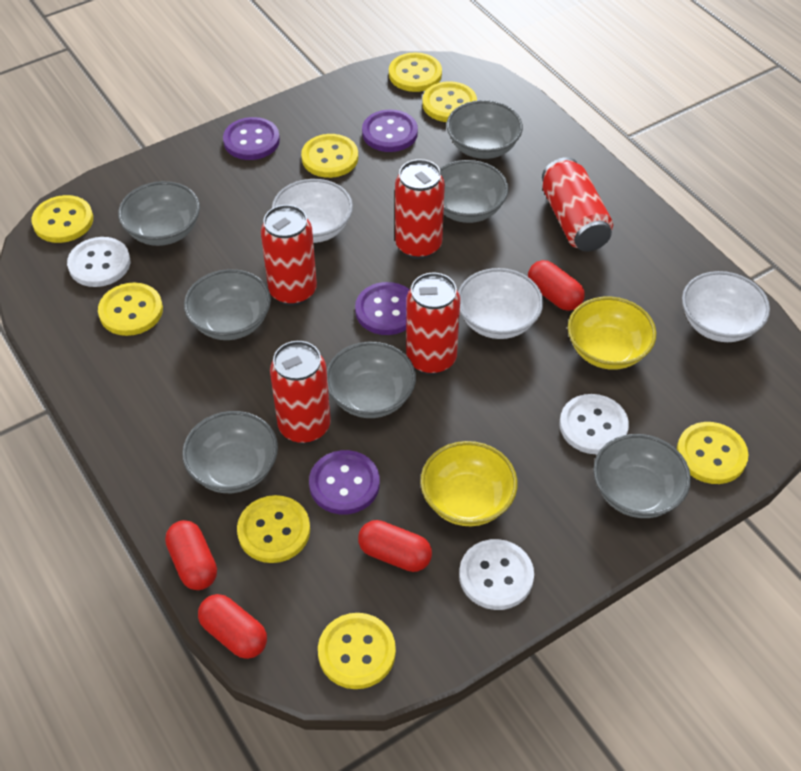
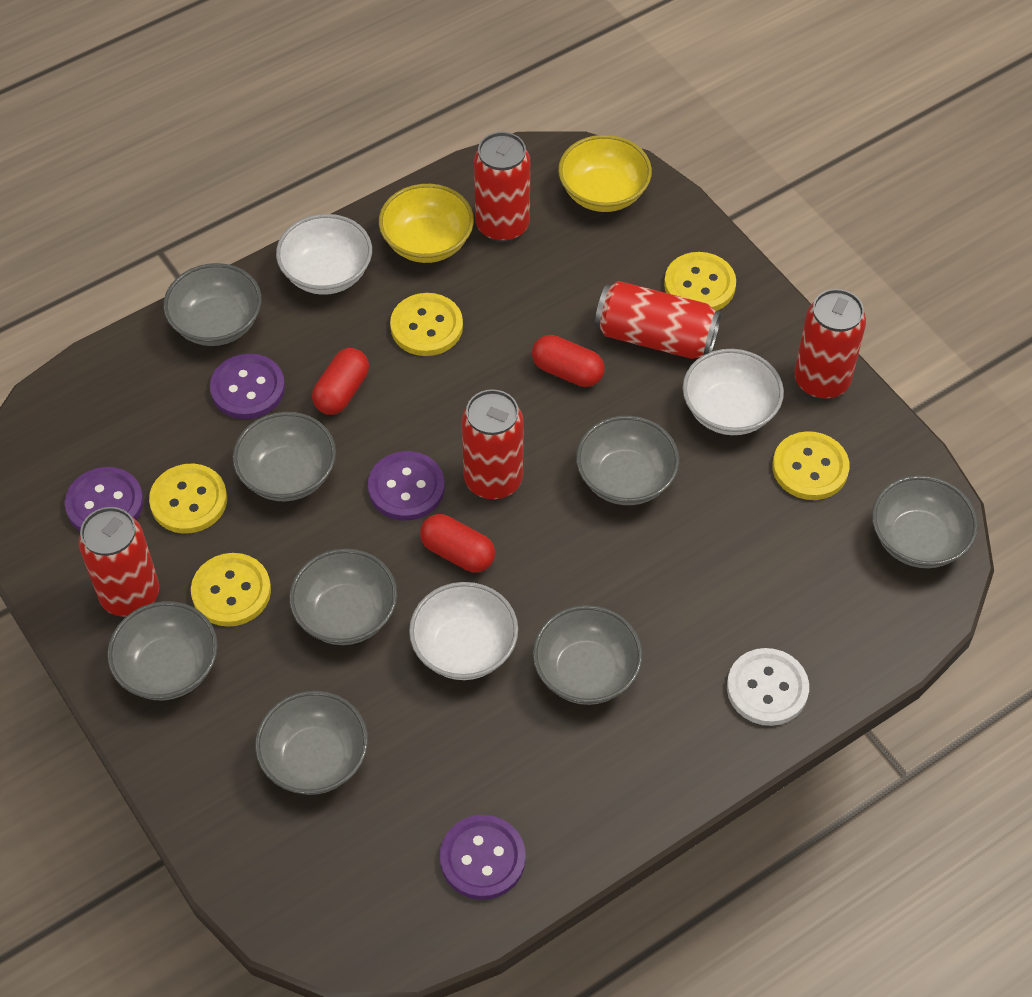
grey bowl: 7 -> 8
red capsule: 4 -> 3
white button: 3 -> 1
yellow button: 8 -> 5

